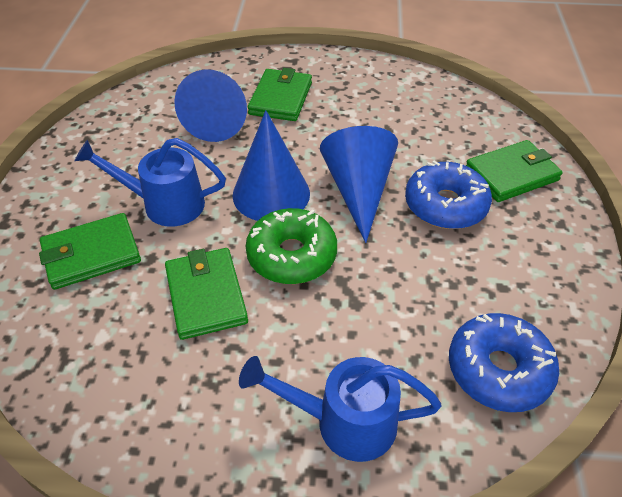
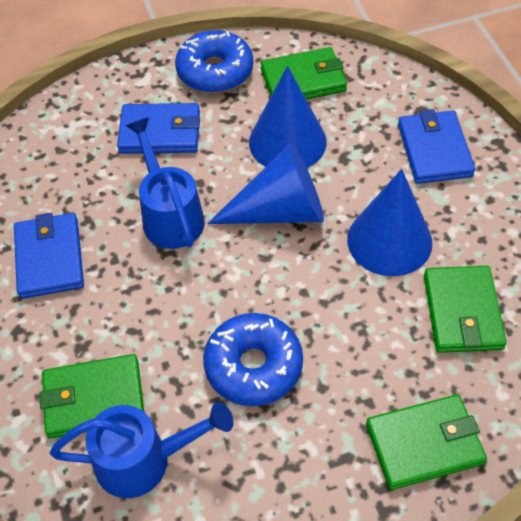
blue wallet: 0 -> 3
green donut: 1 -> 0

